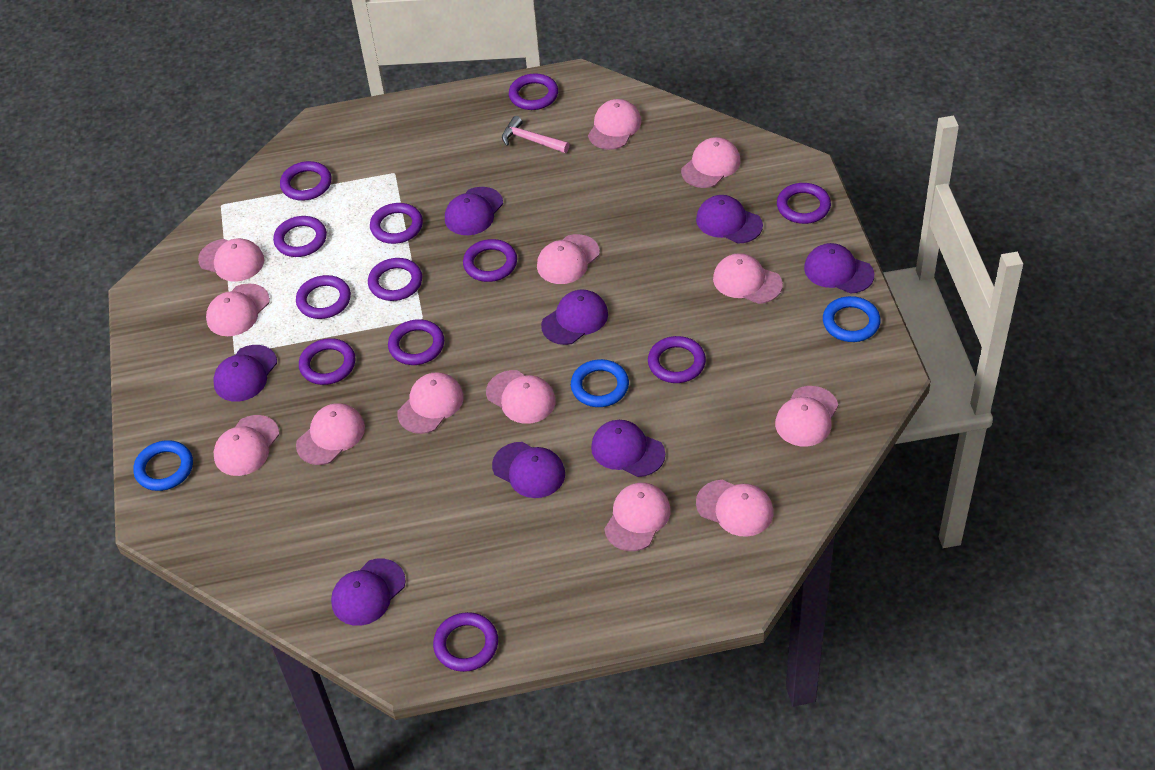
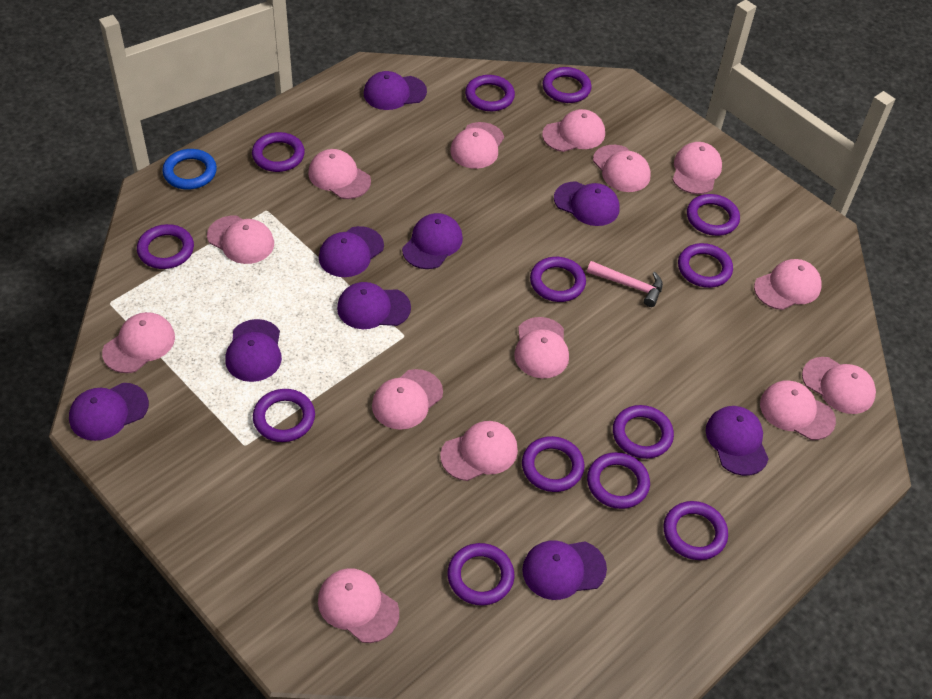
blue ring: 3 -> 1
pink cap: 13 -> 14
purple cap: 8 -> 9
purple ring: 12 -> 13

